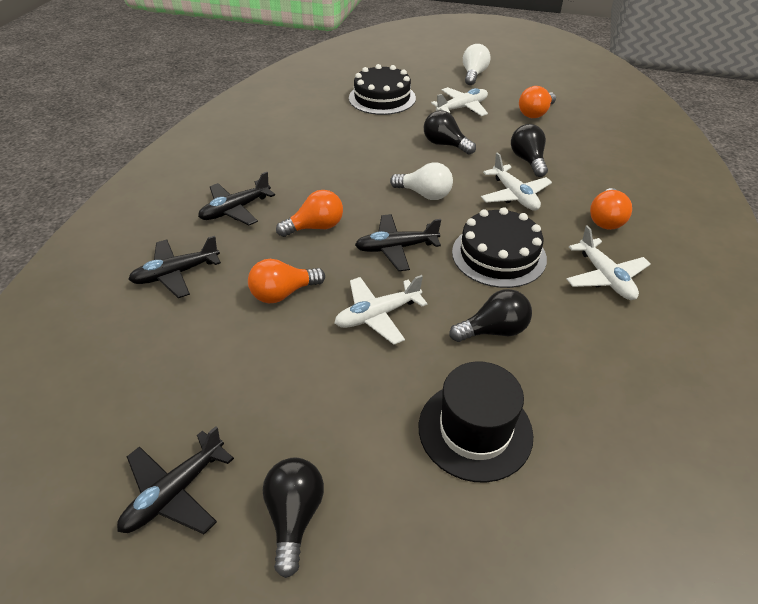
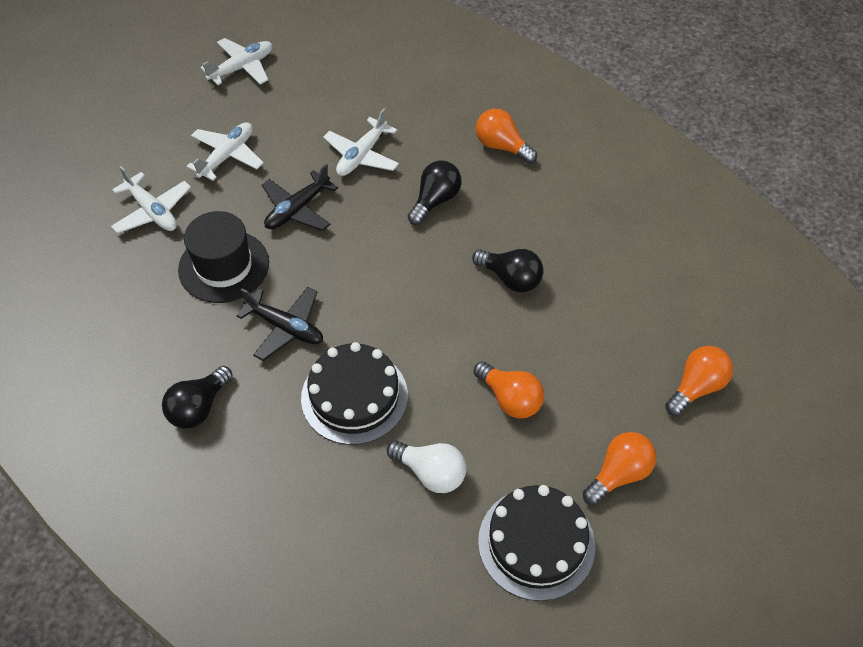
black light bulb: 4 -> 3
black plane: 4 -> 2
white light bulb: 2 -> 1

